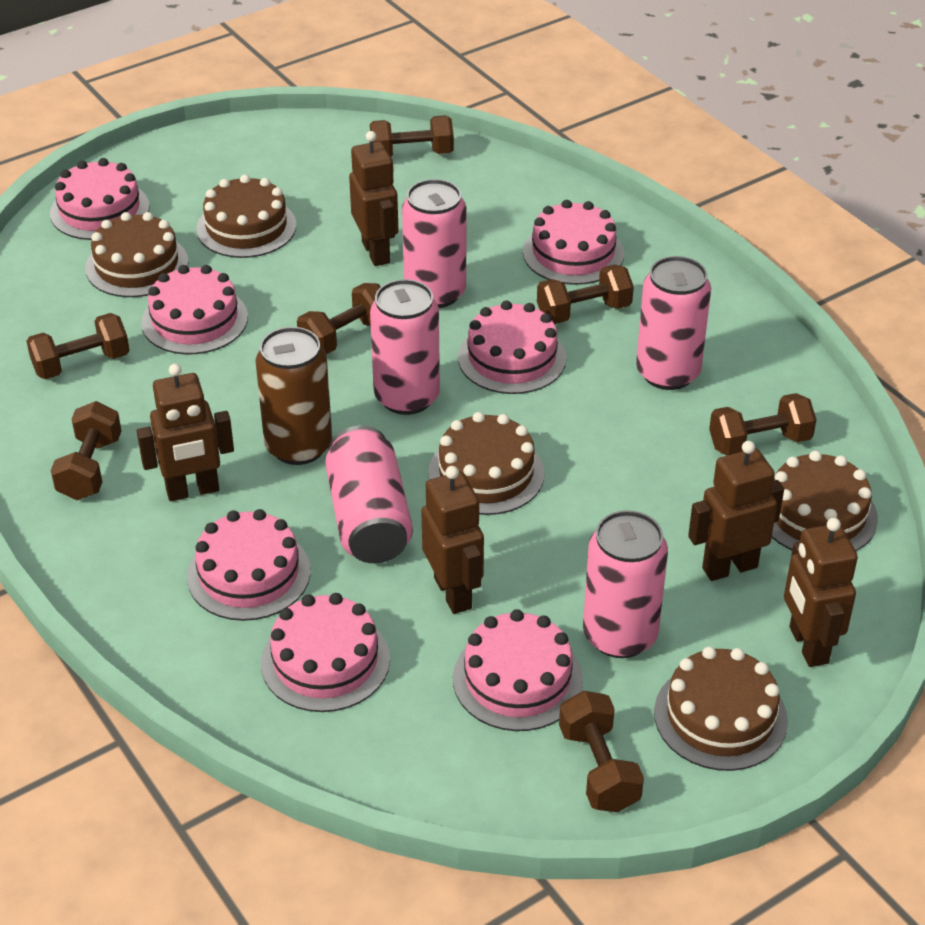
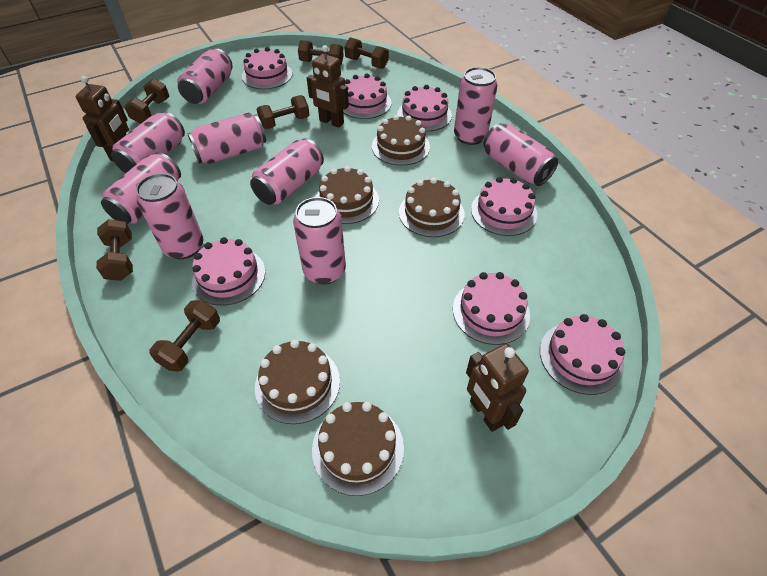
brown can: 1 -> 0
brown dumbbell: 7 -> 6
brown robot: 5 -> 3
pink can: 5 -> 9

